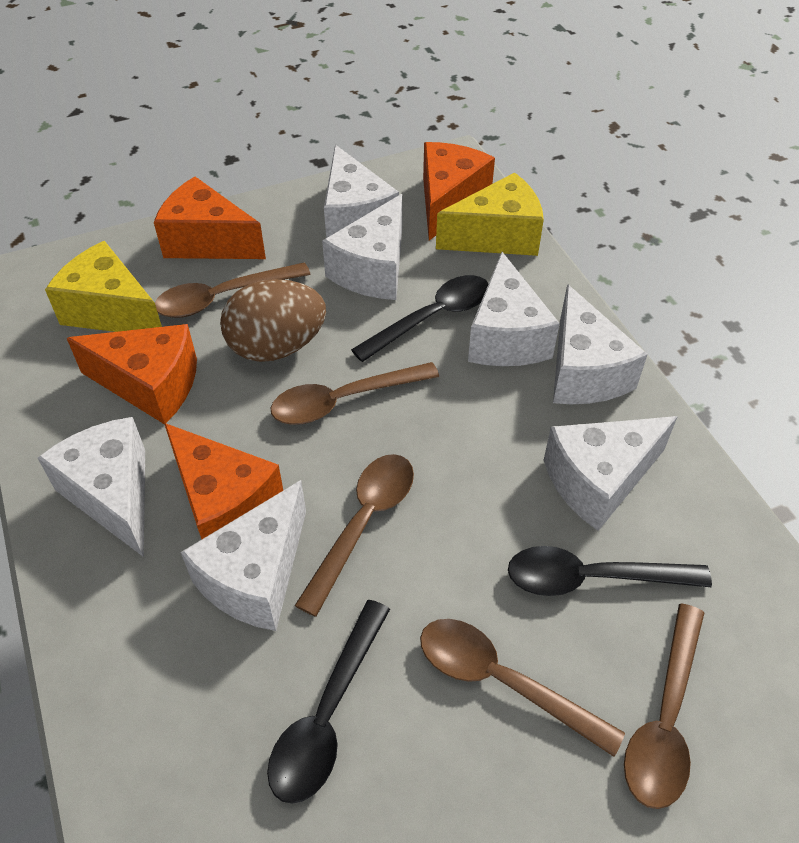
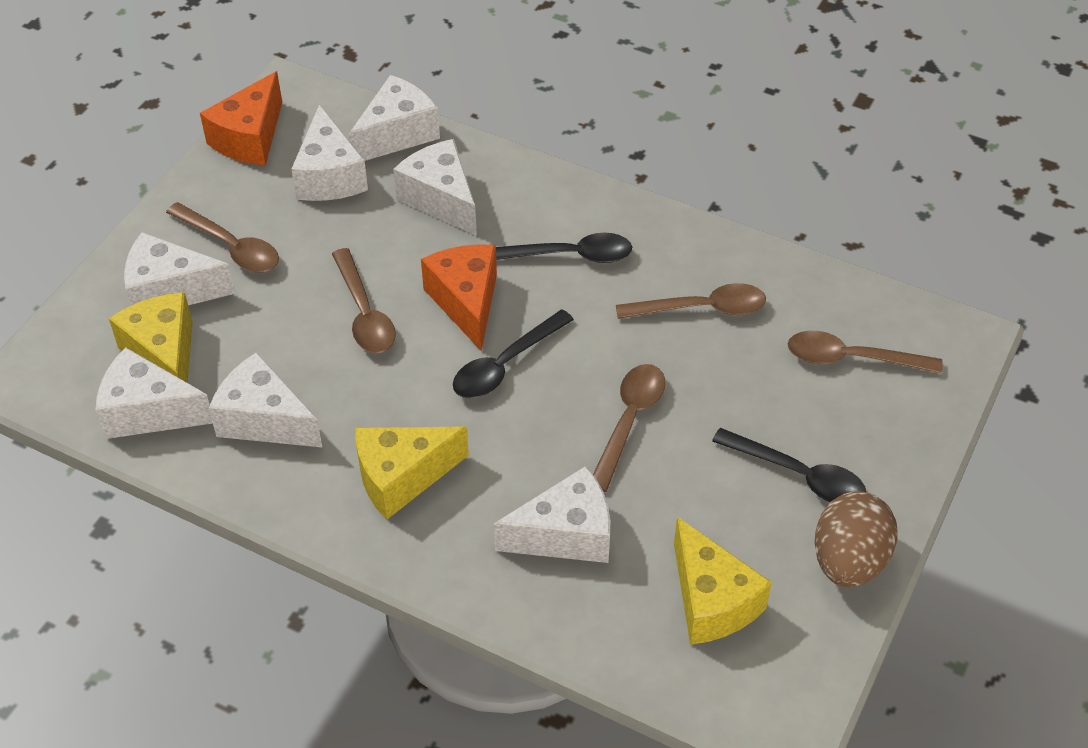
orange cheese: 4 -> 2
yellow cheese: 2 -> 3

